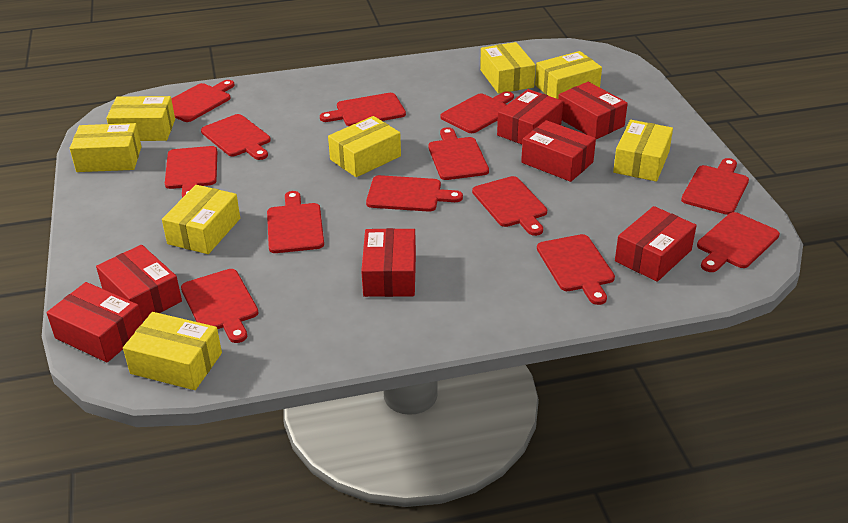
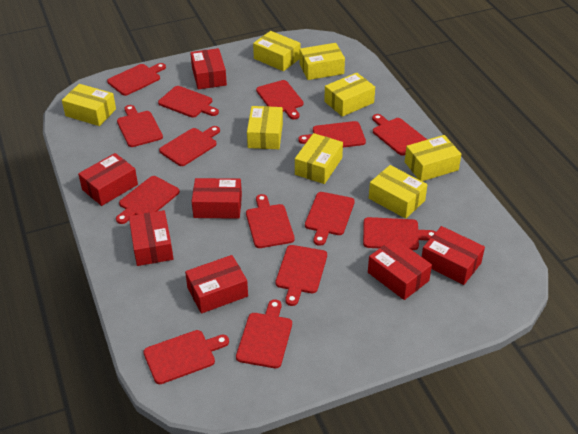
red cutting board: 13 -> 14

